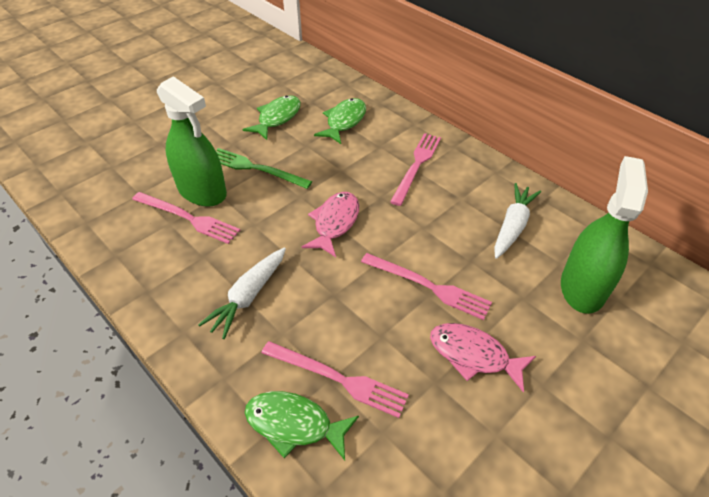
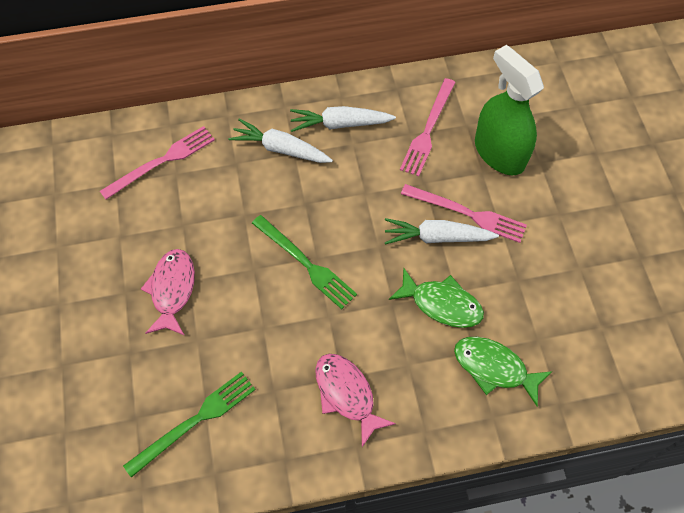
green fish: 3 -> 2
green fork: 1 -> 2
green spray bottle: 2 -> 1
pink fork: 4 -> 3
white carrot: 2 -> 3

